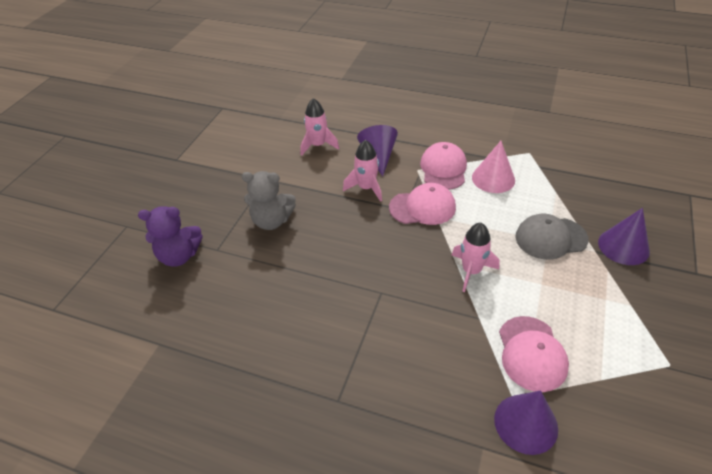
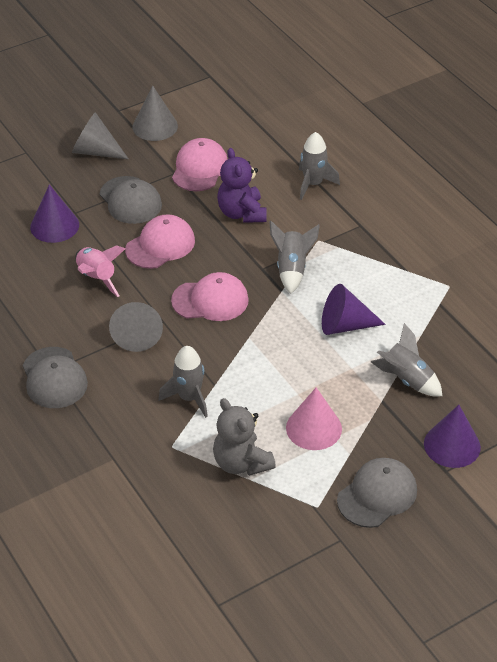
grey cap: 1 -> 3
grey cone: 0 -> 3
grey rocket: 0 -> 4
pink rocket: 3 -> 1

